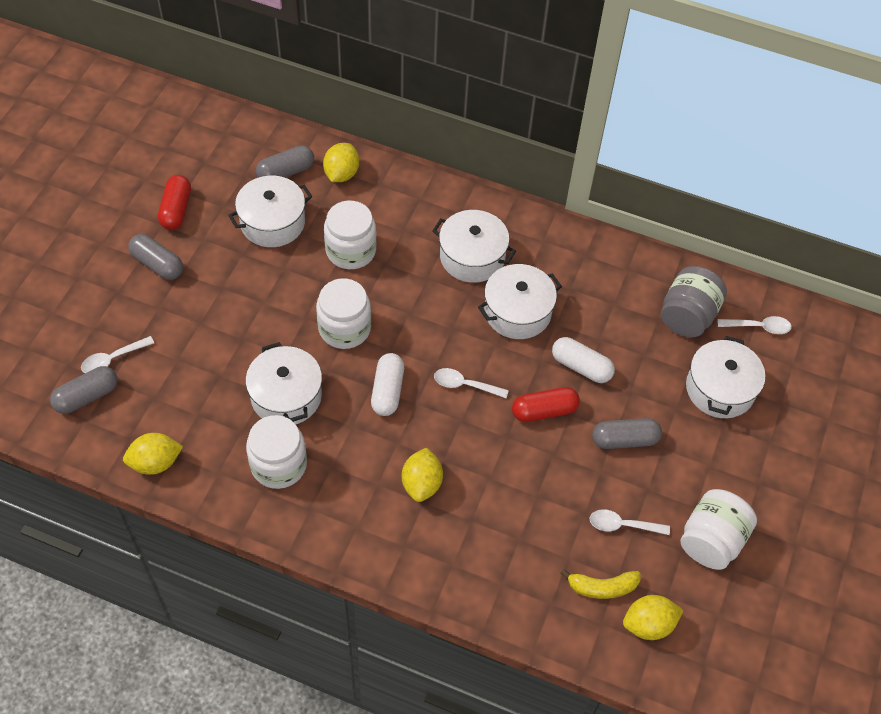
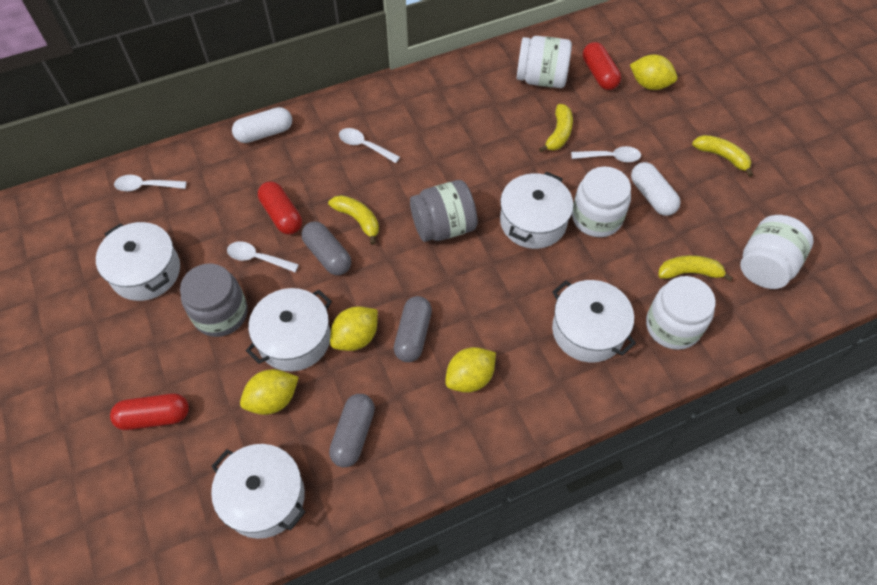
grey capsule: 4 -> 3
grey jar: 1 -> 2
red capsule: 2 -> 3
yellow banana: 1 -> 4

